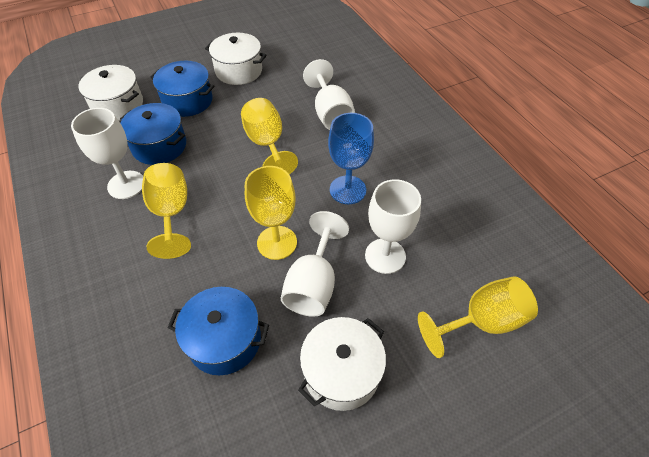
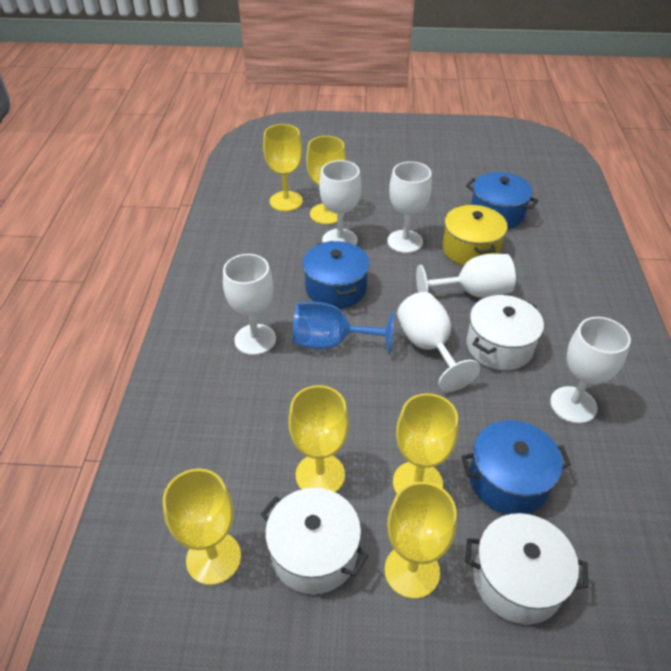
white goblet: 4 -> 6
yellow goblet: 4 -> 6
yellow pot: 0 -> 1

